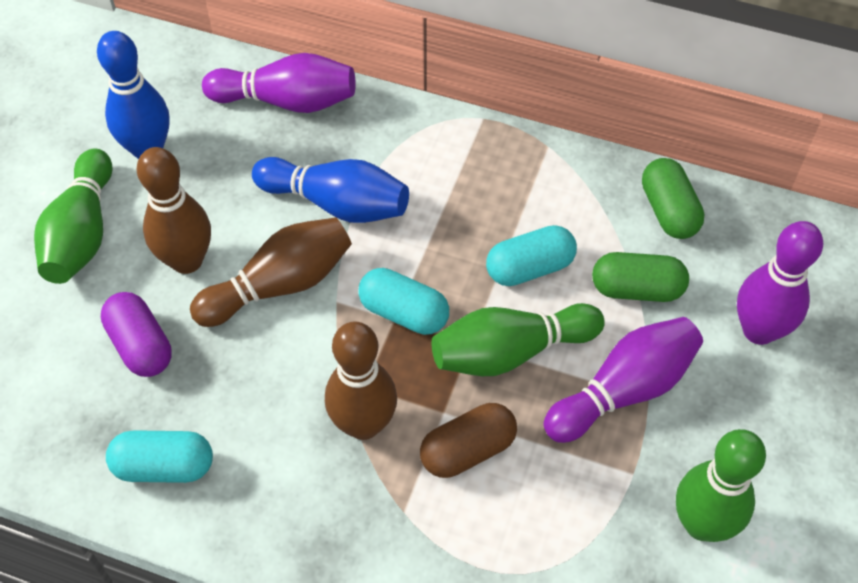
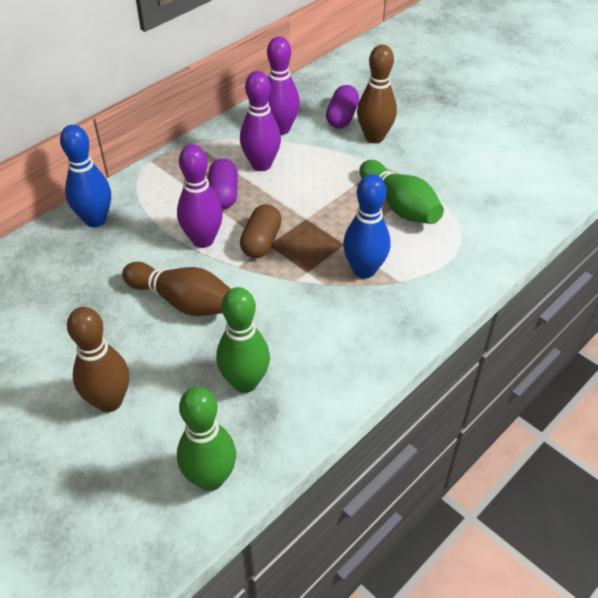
green capsule: 2 -> 0
purple capsule: 1 -> 2
turquoise capsule: 3 -> 0

